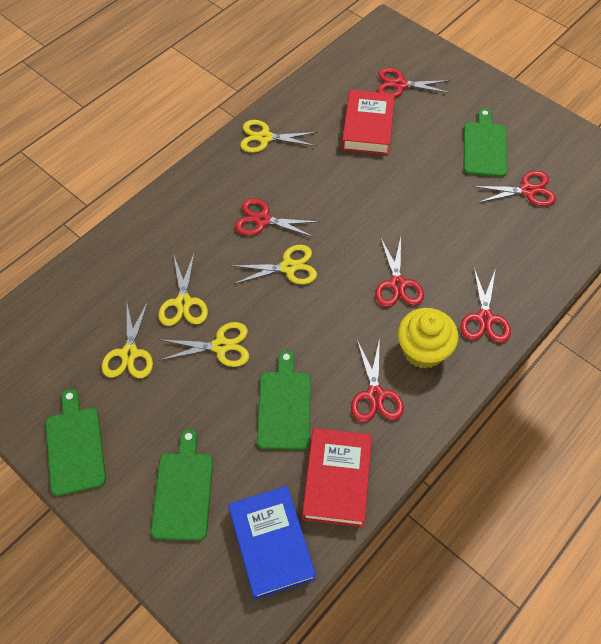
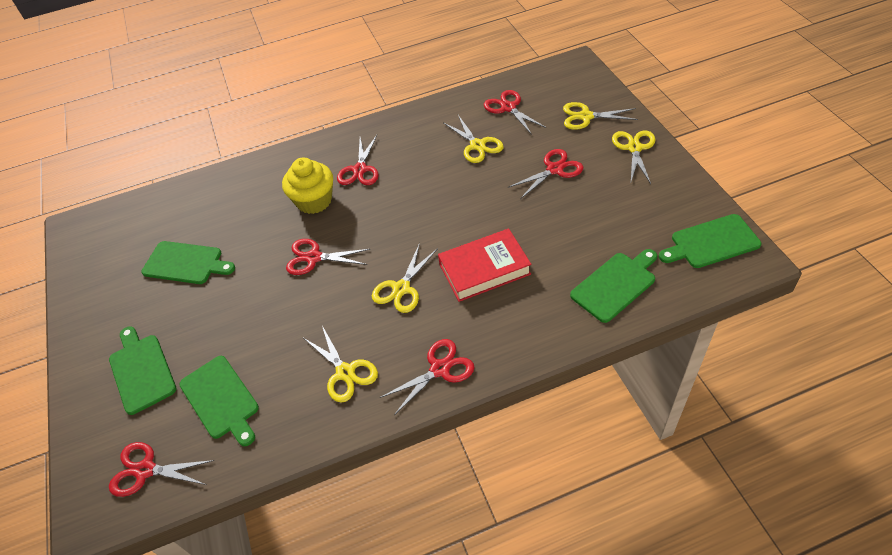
blue book: 1 -> 0
green cutting board: 4 -> 5
red book: 2 -> 1

